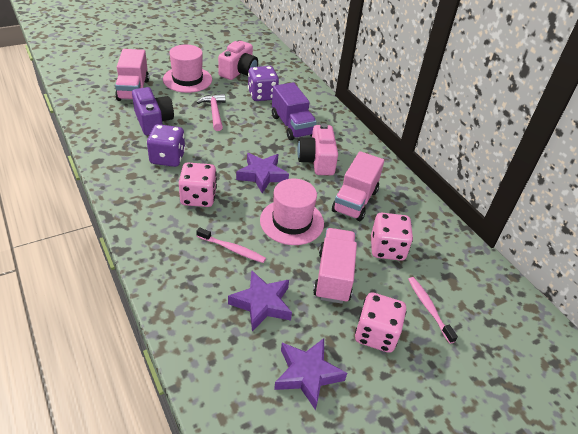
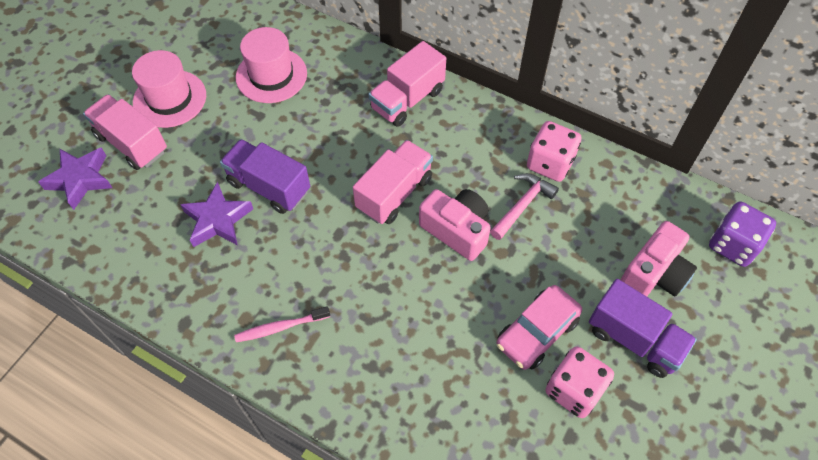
pink car: 0 -> 1
pink dice: 3 -> 2
pink toothbrush: 2 -> 1
purple camera: 1 -> 0
purple dice: 2 -> 1
purple star: 3 -> 2
purple truck: 1 -> 2

